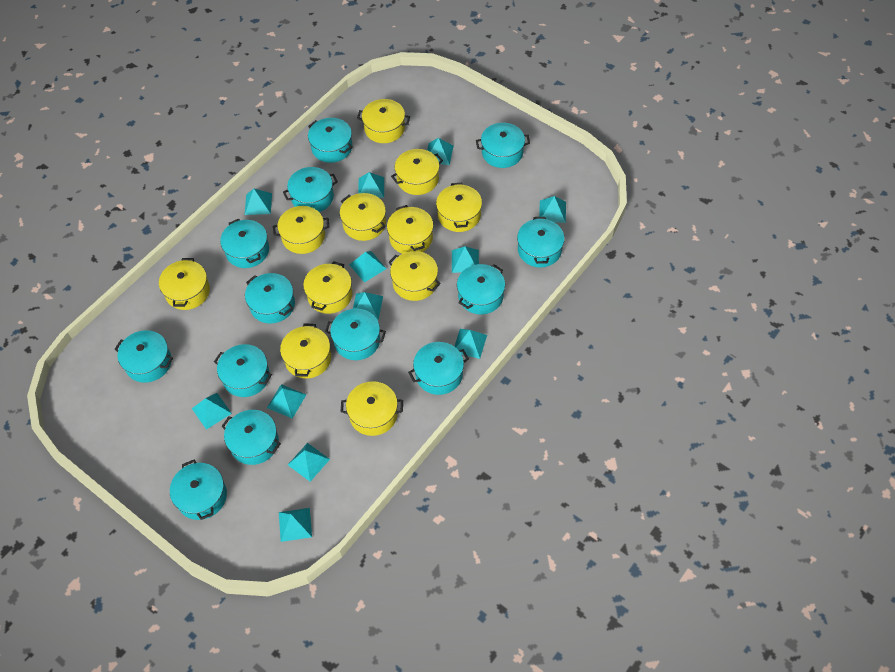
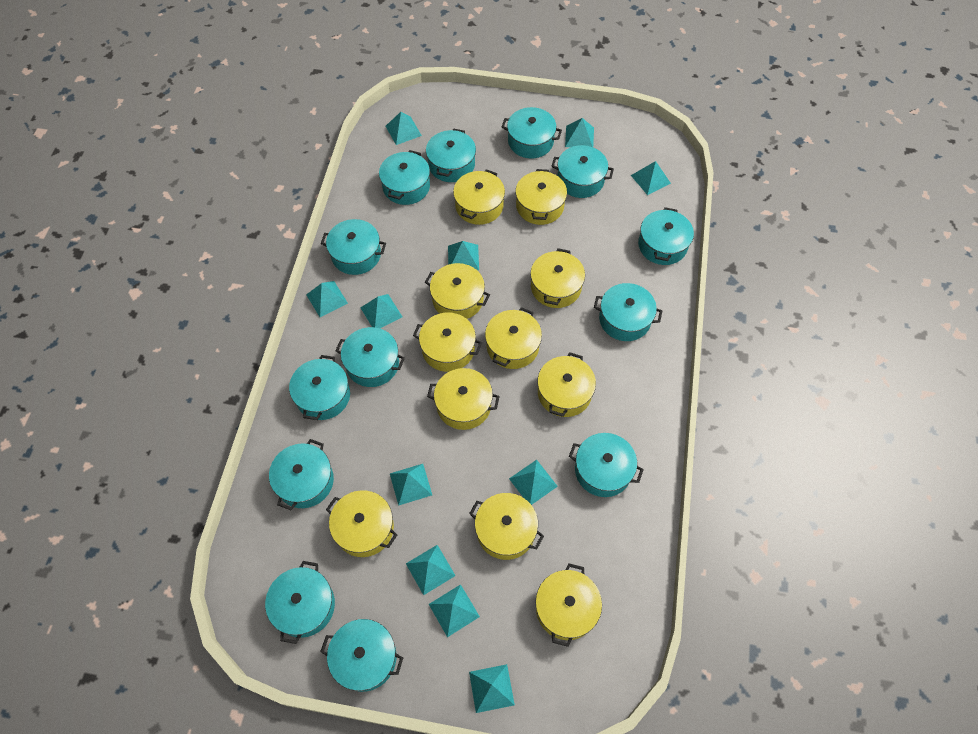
turquoise pyramid: 12 -> 11

